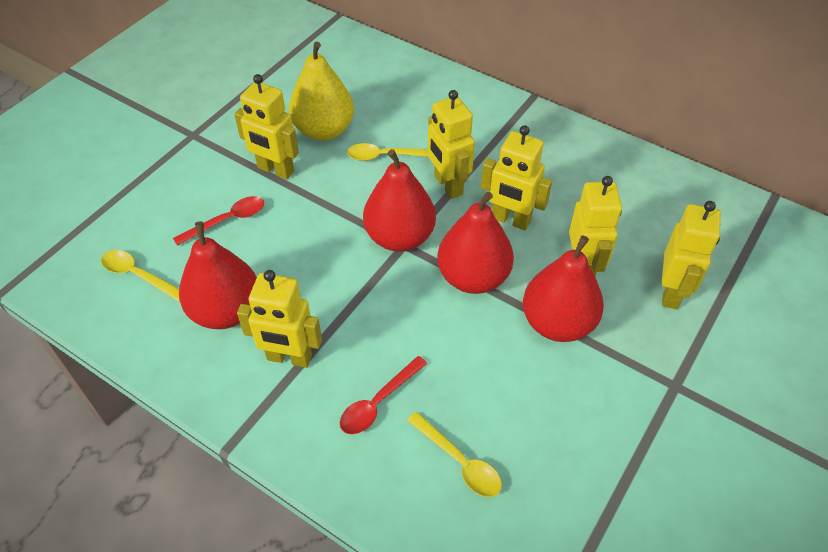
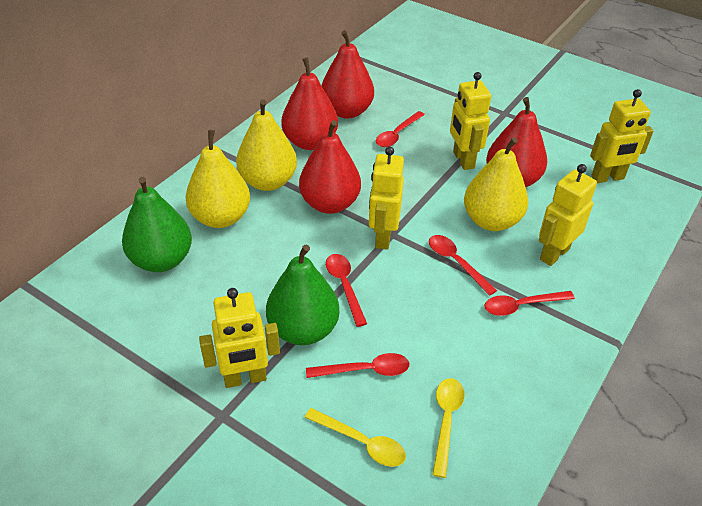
green pear: 0 -> 2
red spoon: 2 -> 5
yellow pear: 1 -> 3
yellow robot: 6 -> 5
yellow spoon: 3 -> 2

